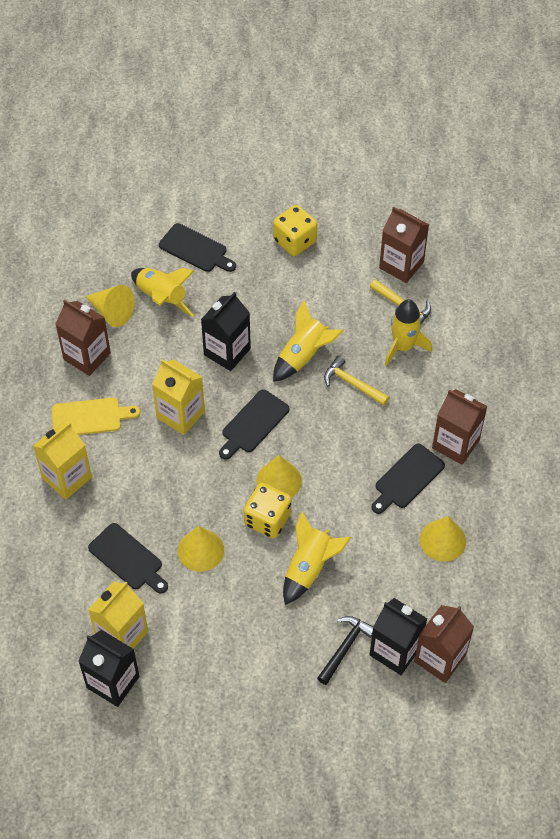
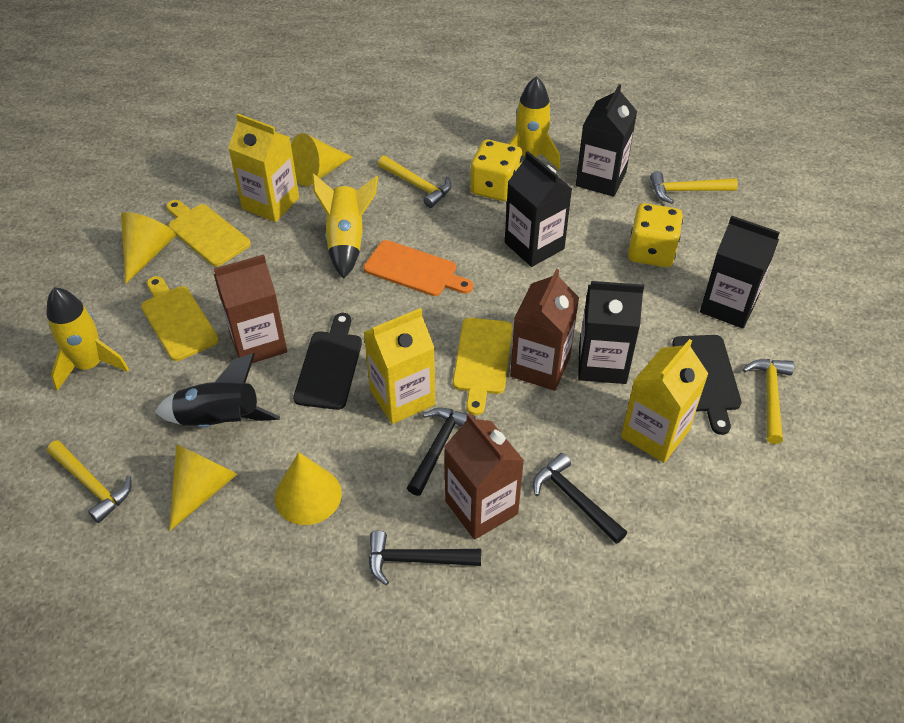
black carton: 3 -> 4
black cutting board: 4 -> 2
black hammer: 1 -> 3
black rocket: 0 -> 1
brown carton: 4 -> 3
orange cutting board: 0 -> 1
yellow cutting board: 1 -> 3
yellow hammer: 2 -> 4
yellow rocket: 4 -> 3

